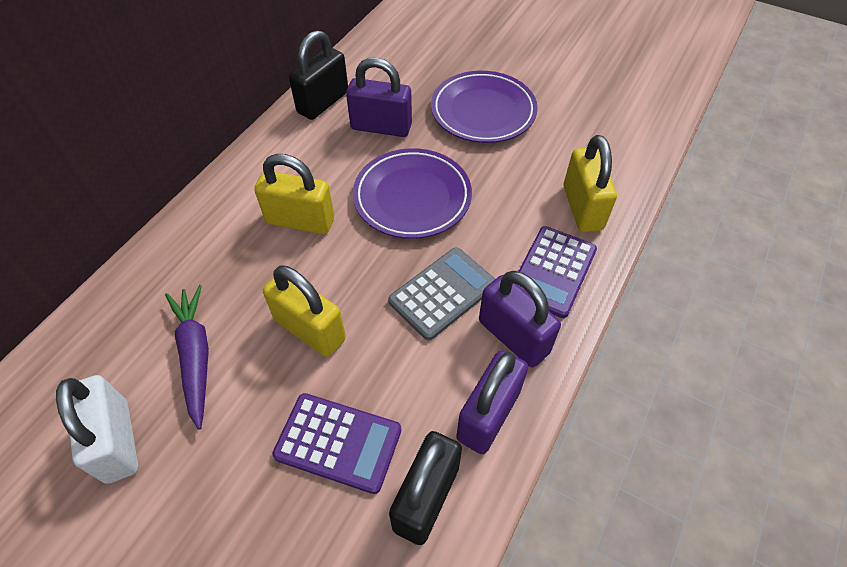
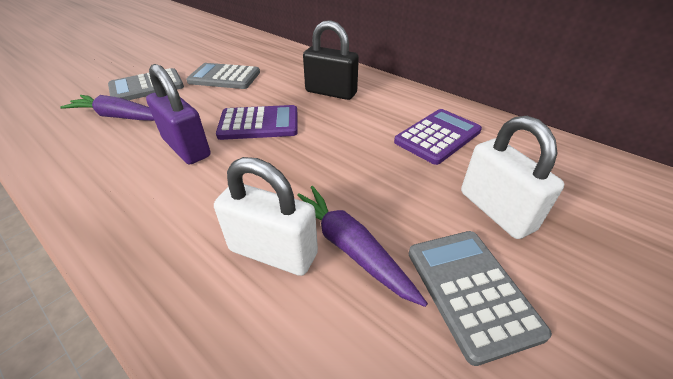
black padlock: 2 -> 1
grey calculator: 1 -> 3
purple carrot: 1 -> 2
purple padlock: 3 -> 1
purple plate: 2 -> 0
white padlock: 1 -> 2
yellow padlock: 3 -> 0

